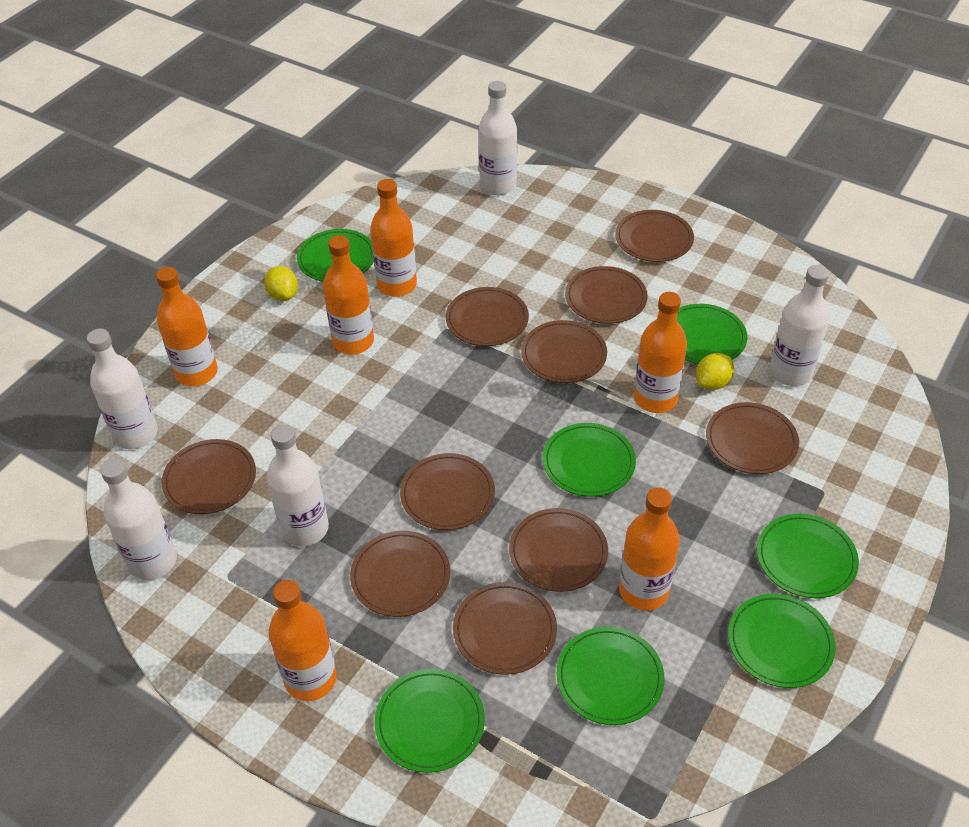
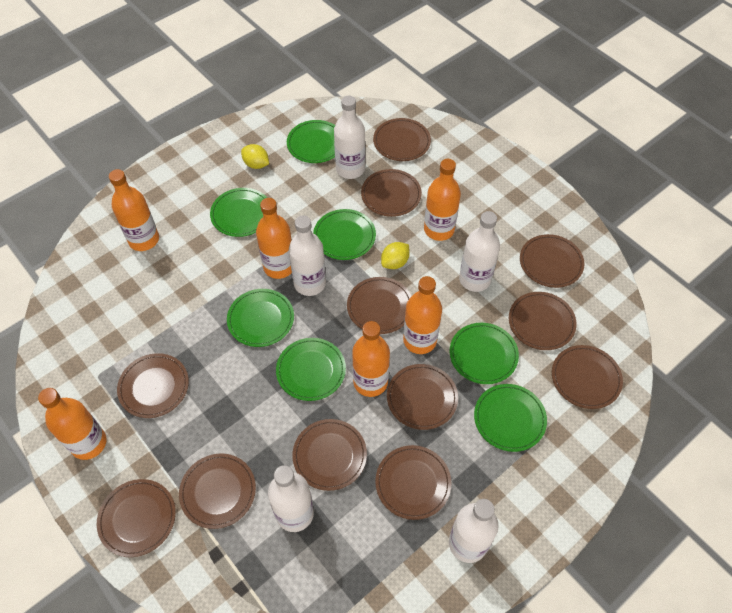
brown plate: 10 -> 12

